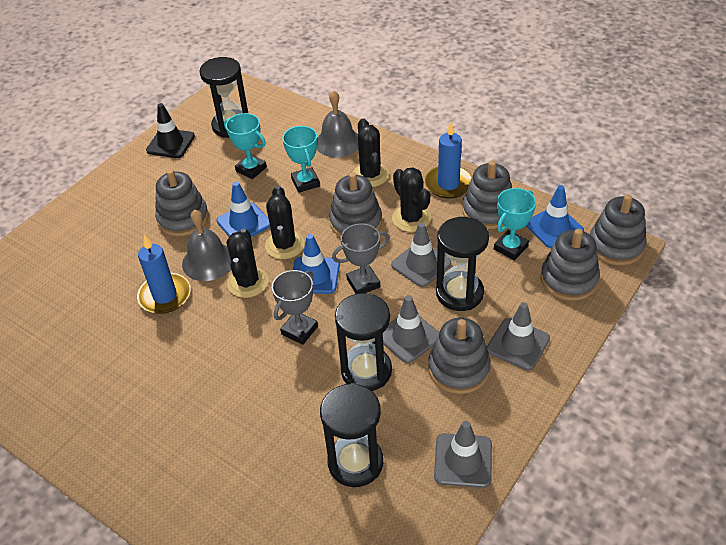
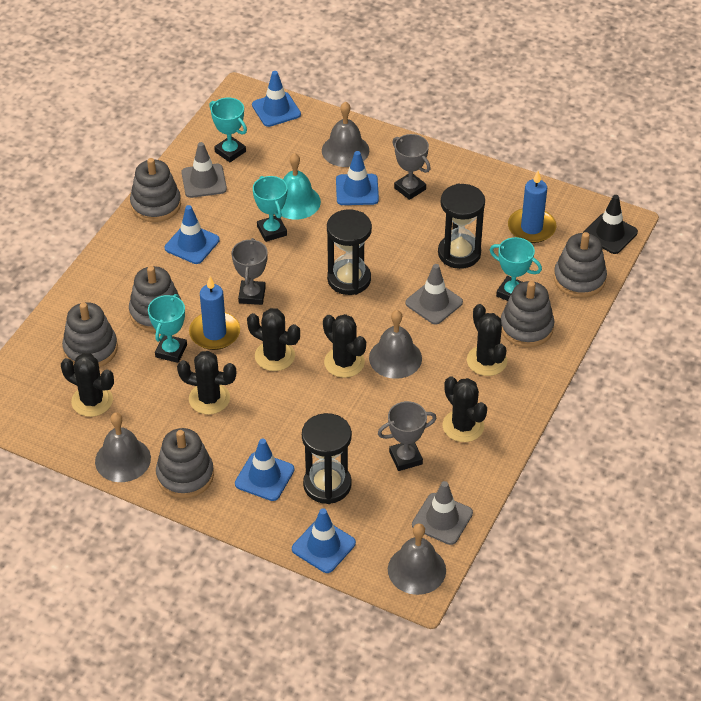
black cactus: 4 -> 6
black hourglass: 4 -> 3
blue traffic cone: 3 -> 5
grey bell: 2 -> 4
grey traffic cone: 4 -> 3
grey trophy: 2 -> 3
turquoise bell: 0 -> 1
turquoise trophy: 3 -> 4

